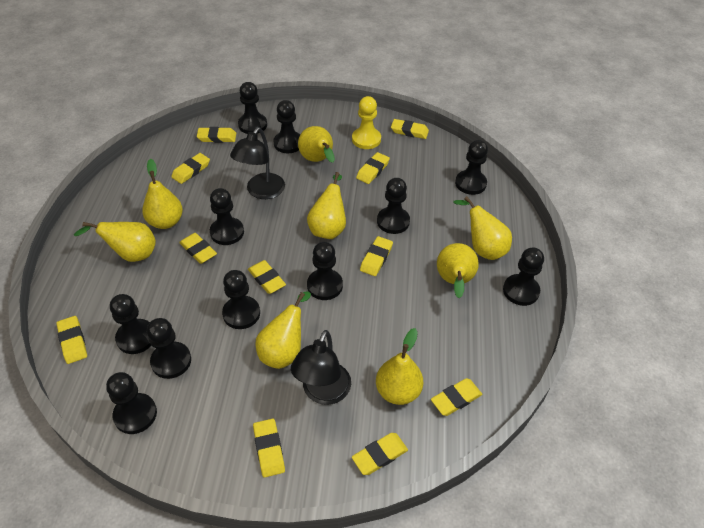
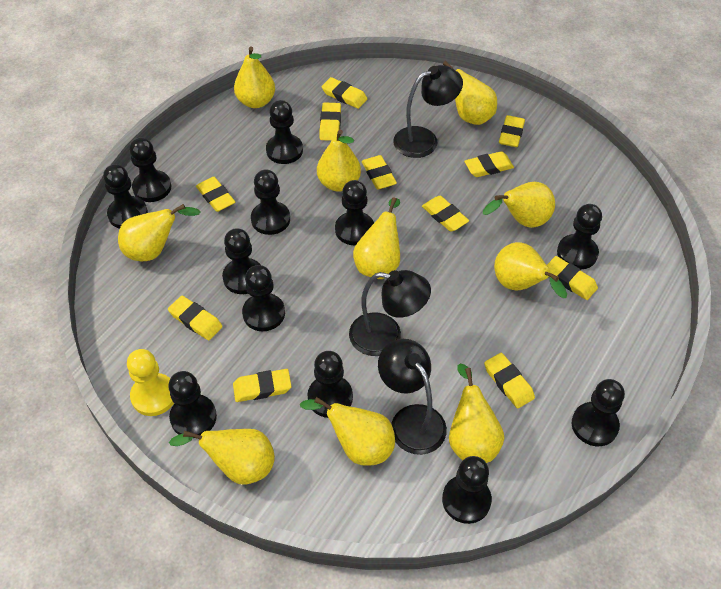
black lamp: 2 -> 3
black pawn: 11 -> 12
yellow pear: 8 -> 10

